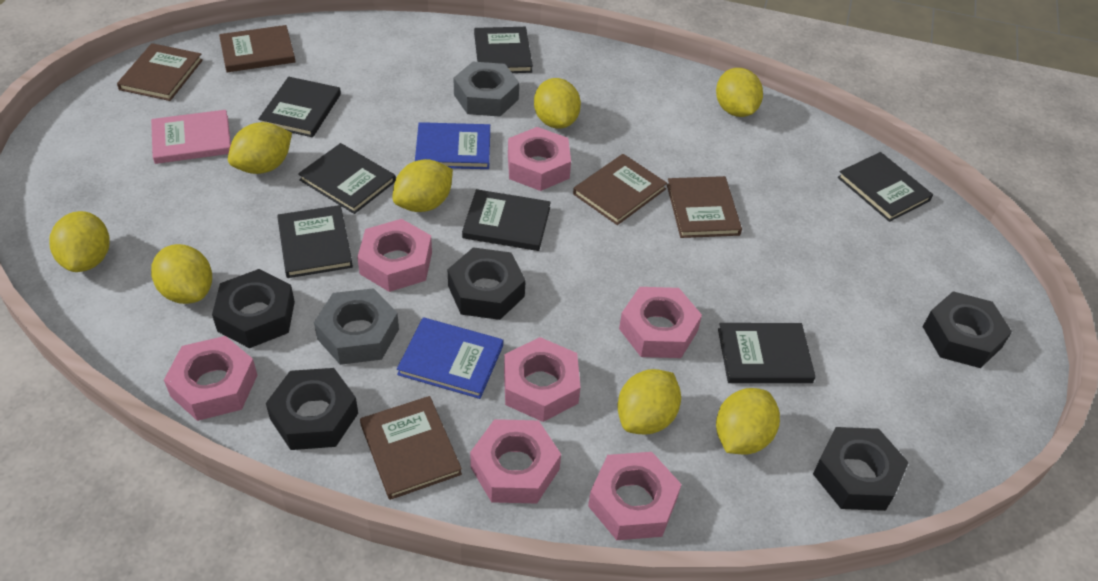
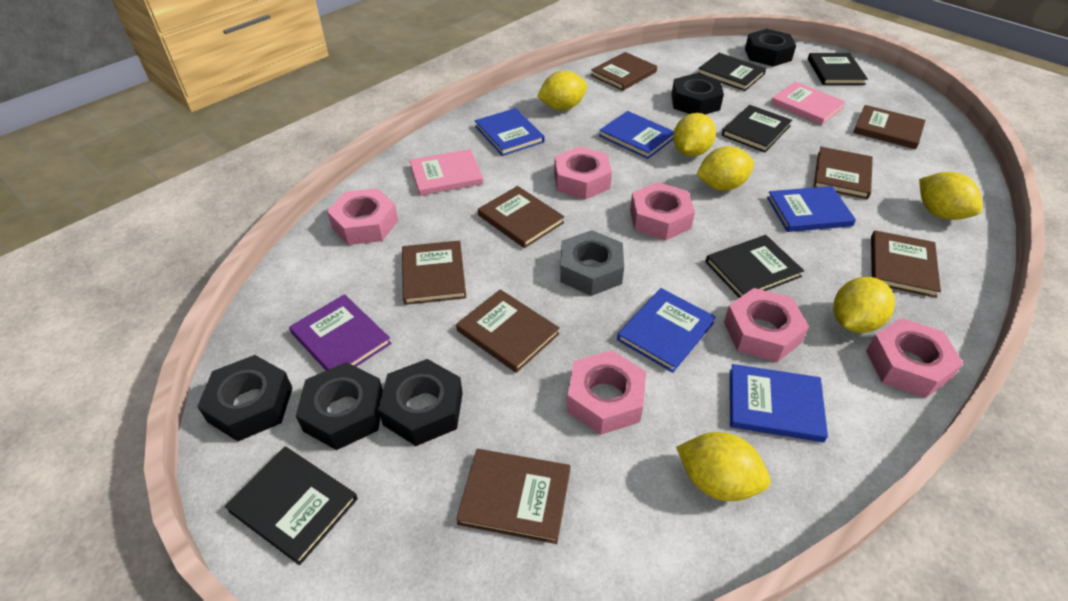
black book: 7 -> 5
blue book: 2 -> 5
brown book: 5 -> 8
grey nut: 2 -> 1
pink book: 1 -> 2
pink nut: 7 -> 6
purple book: 0 -> 1
yellow lemon: 8 -> 6

